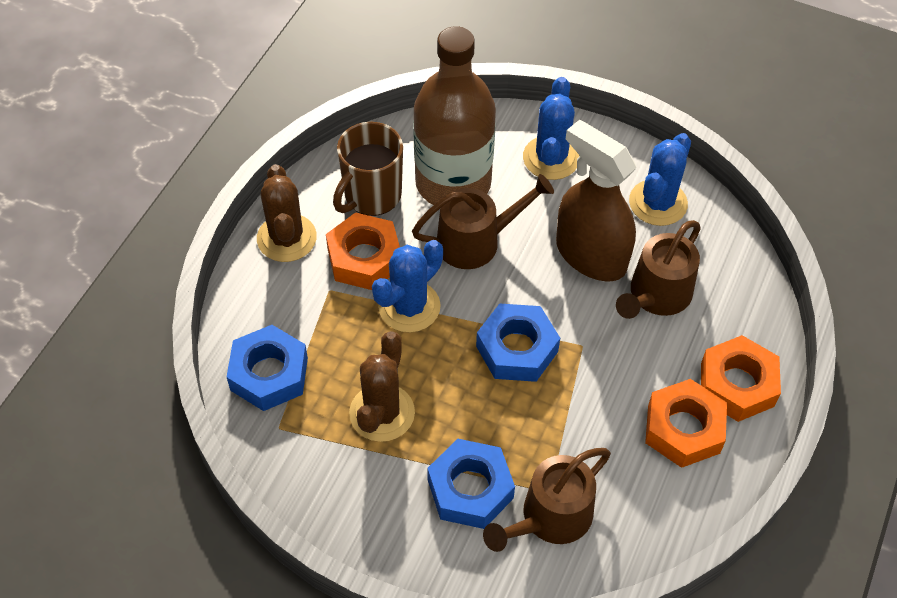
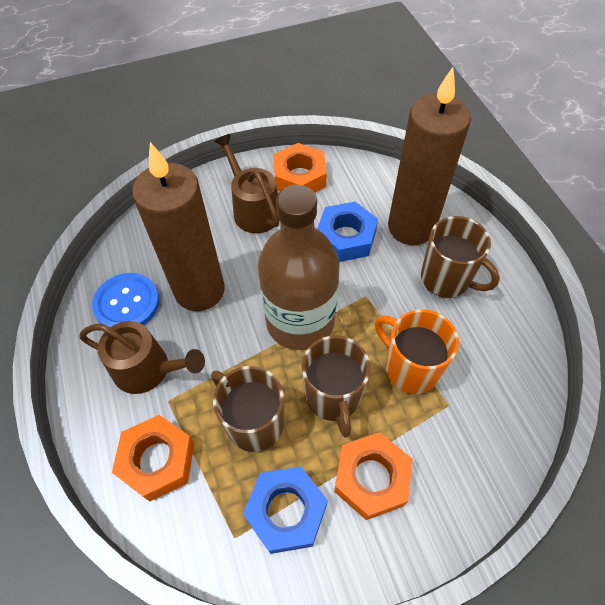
blue button: 0 -> 1
blue cactus: 3 -> 0
blue nut: 3 -> 2
brown cactus: 2 -> 0
brown candle: 0 -> 2
brown mug: 1 -> 3
brown spray bottle: 1 -> 0
brown watering can: 3 -> 2
orange mug: 0 -> 1

